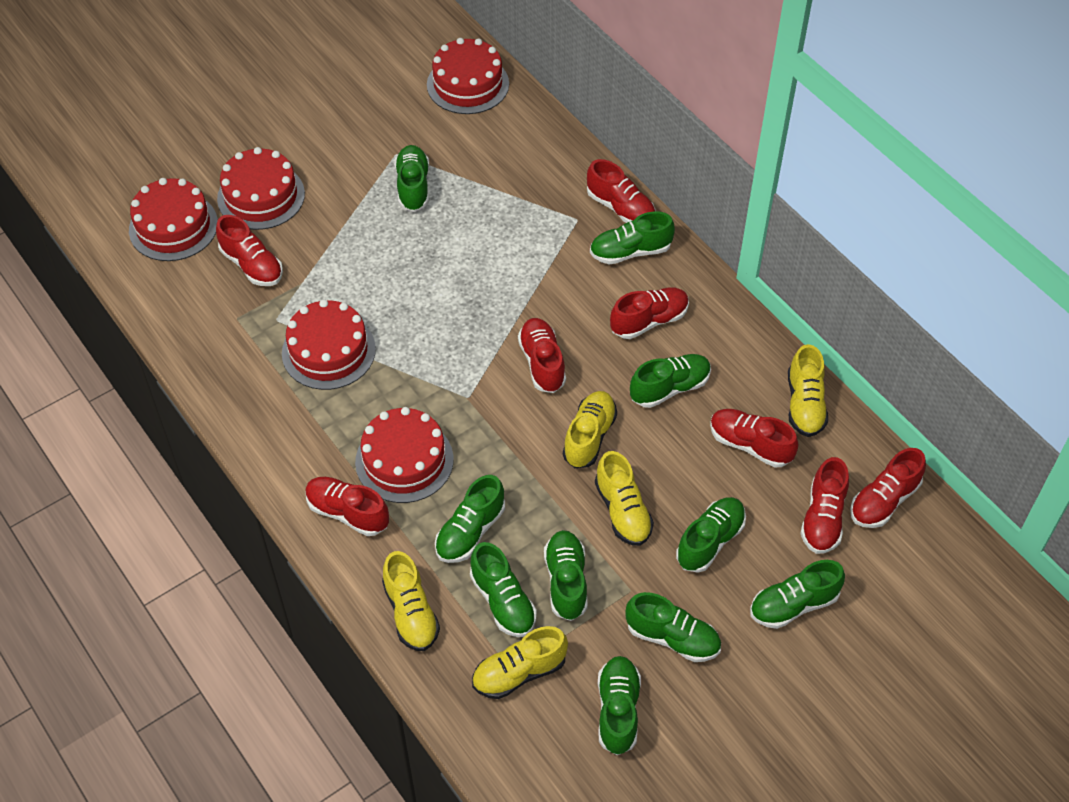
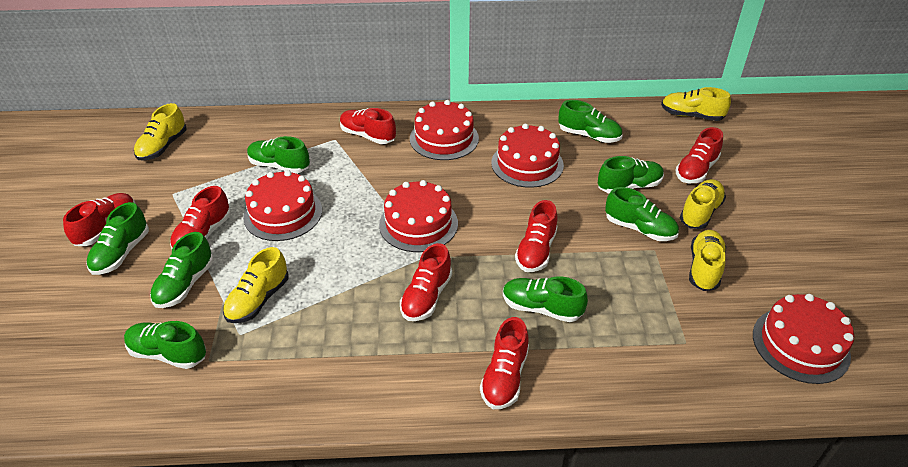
green shoe: 10 -> 8
red shoe: 8 -> 7

